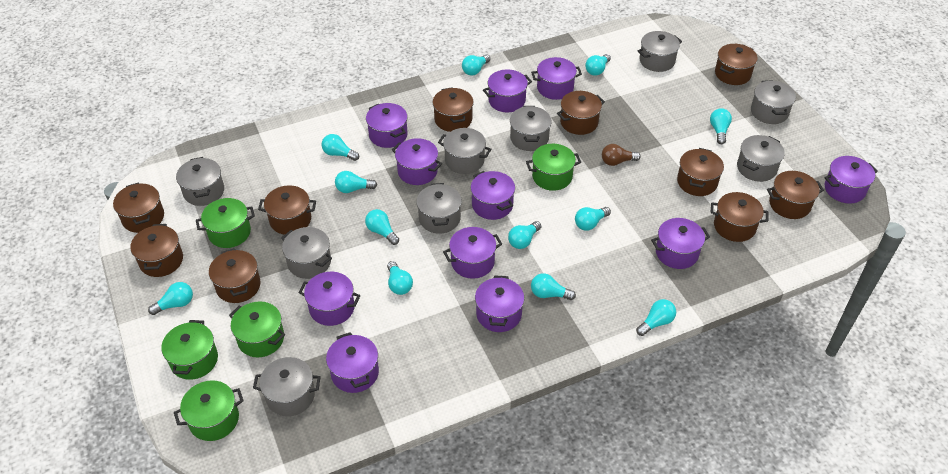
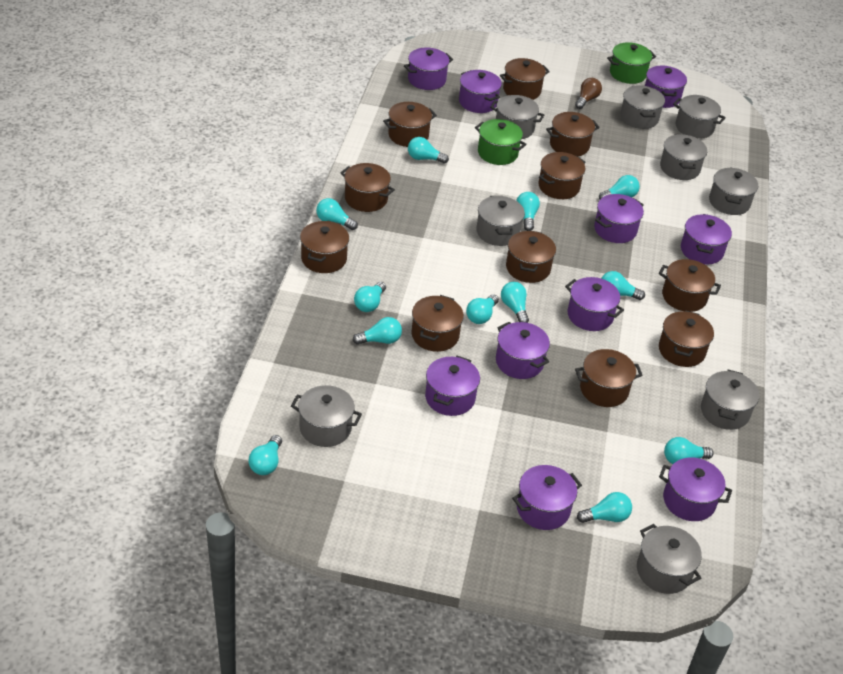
brown pot: 10 -> 11
green pot: 5 -> 2
purple pot: 11 -> 10

